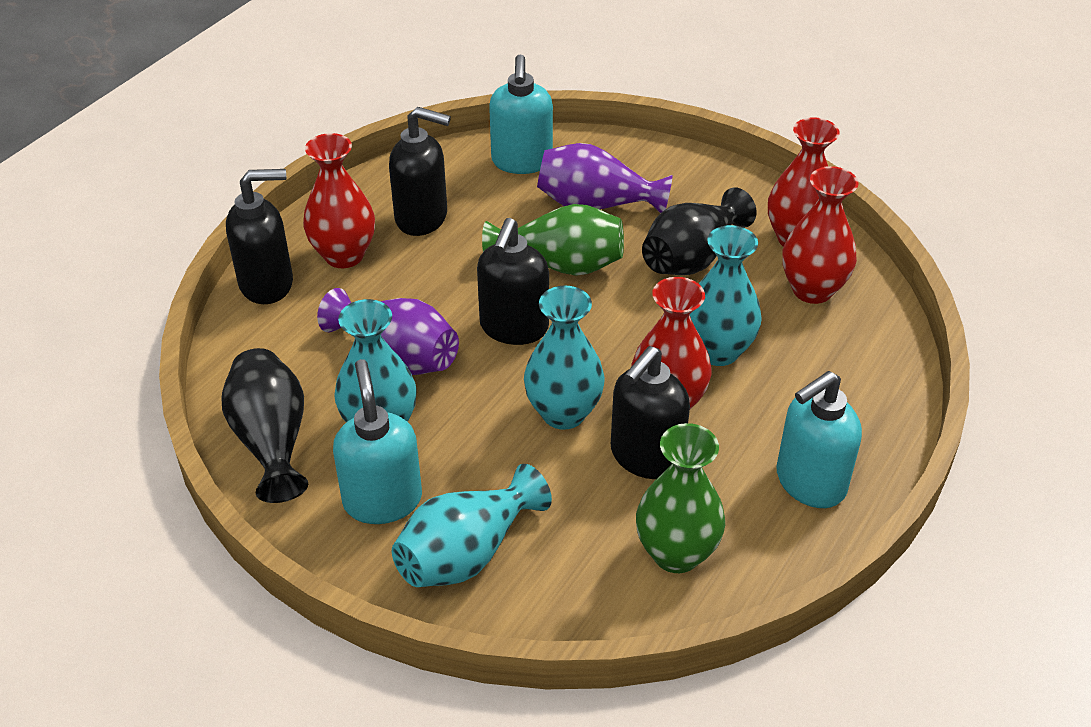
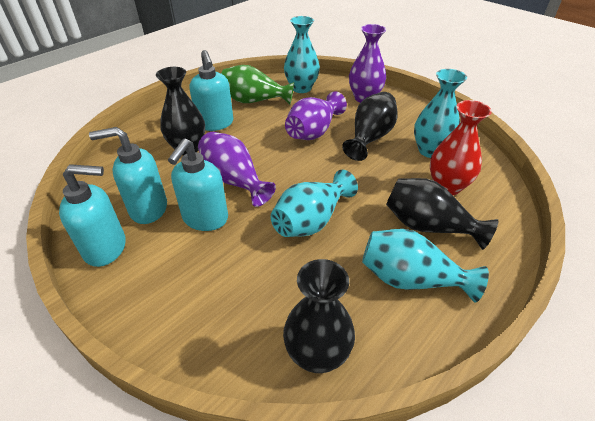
black soap dispenser: 4 -> 0
black vase: 2 -> 4
green vase: 2 -> 1
purple vase: 2 -> 3
red vase: 4 -> 1
turquoise soap dispenser: 3 -> 4

